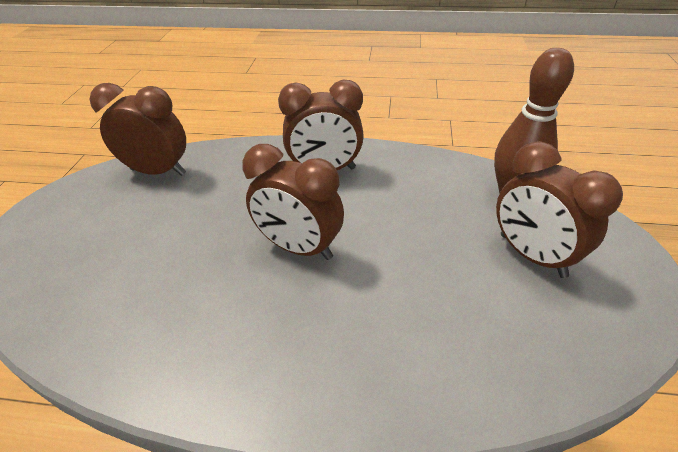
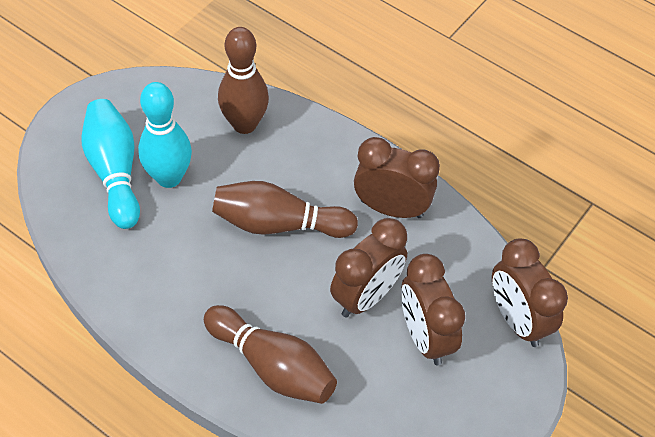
brown bowling pin: 1 -> 3
turquoise bowling pin: 0 -> 2

